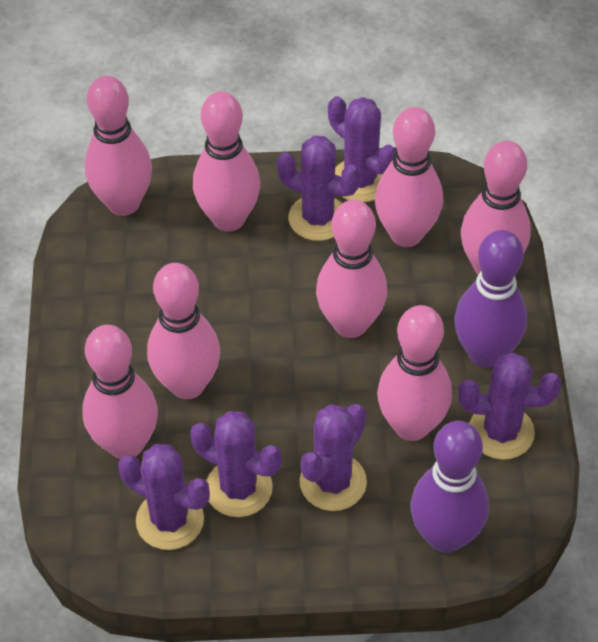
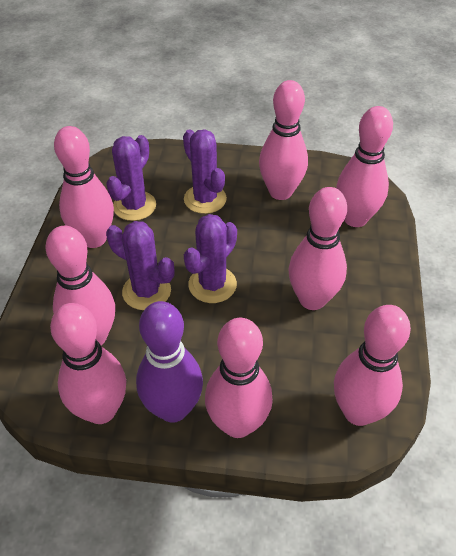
purple bowling pin: 2 -> 1
purple cactus: 6 -> 4

